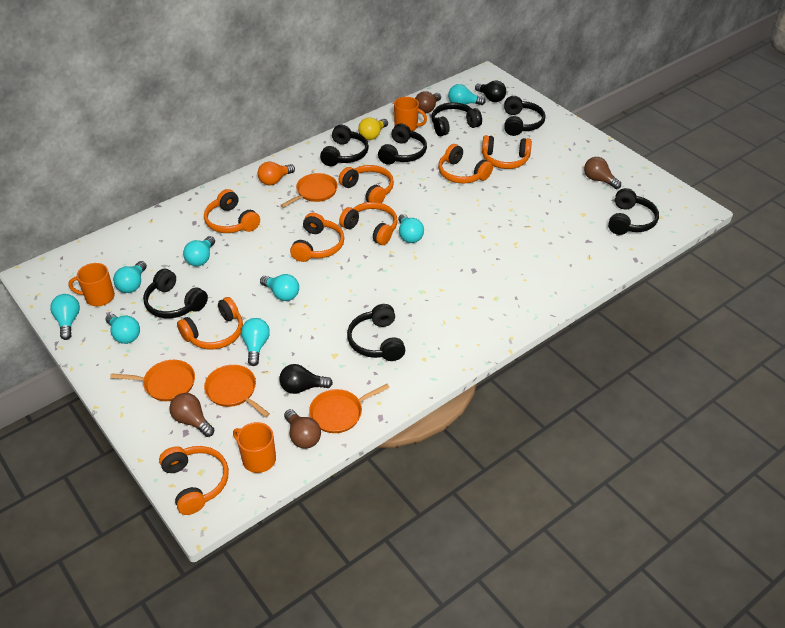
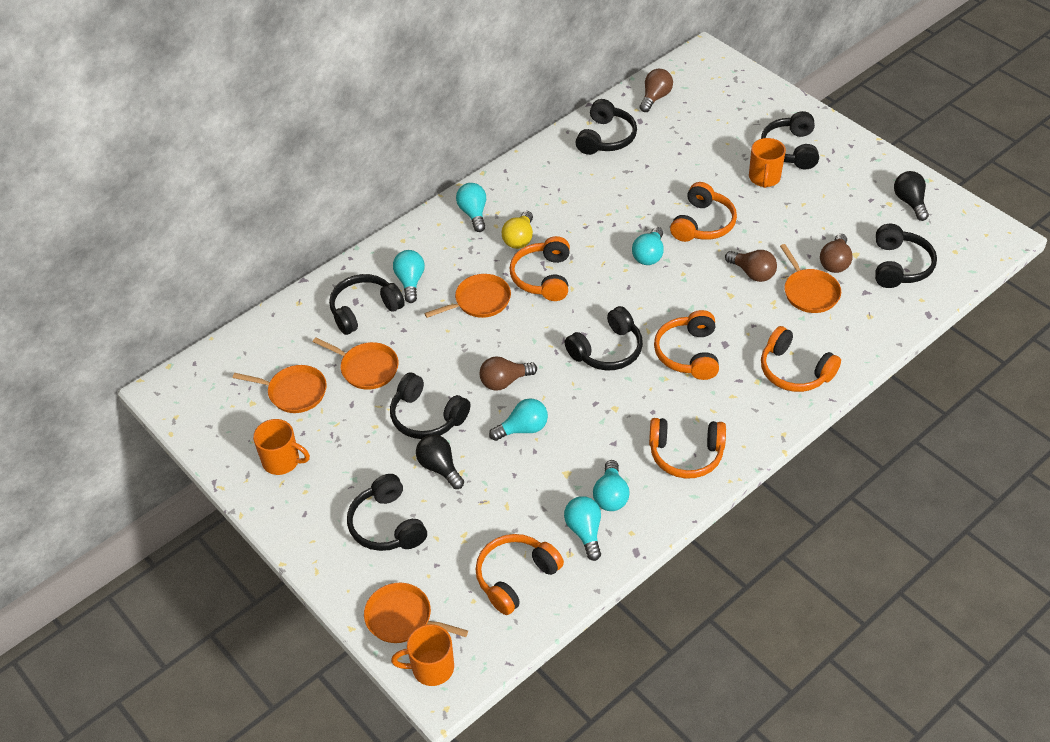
orange headphones: 8 -> 6
orange light bulb: 1 -> 0
orange pan: 4 -> 5
turquoise light bulb: 8 -> 6

